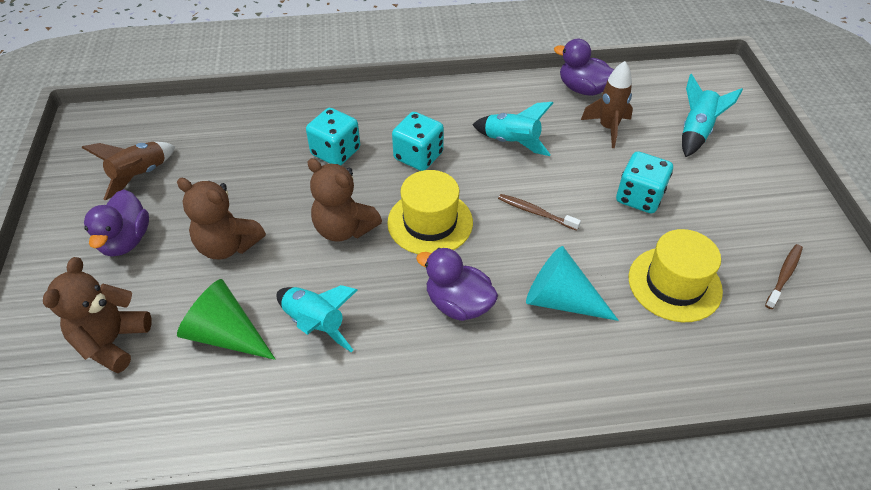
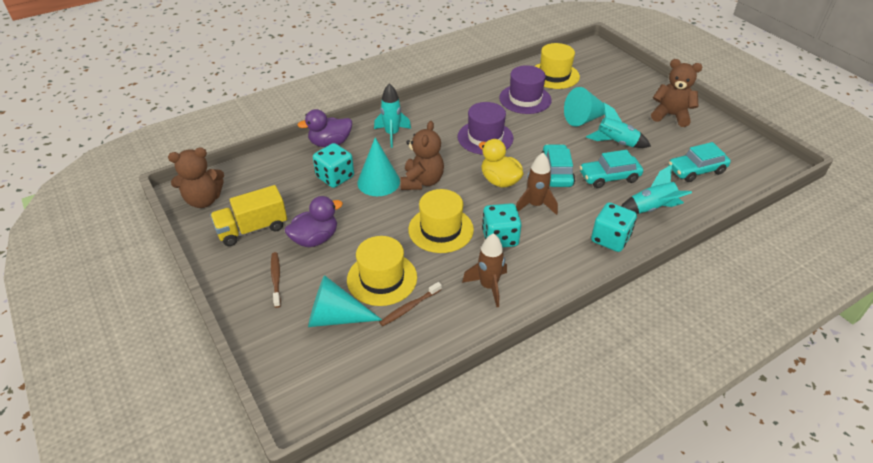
green cone: 1 -> 0
purple duck: 3 -> 2
purple hat: 0 -> 2
turquoise car: 0 -> 3
turquoise cone: 1 -> 3
yellow duck: 0 -> 1
yellow hat: 2 -> 3
yellow truck: 0 -> 1

